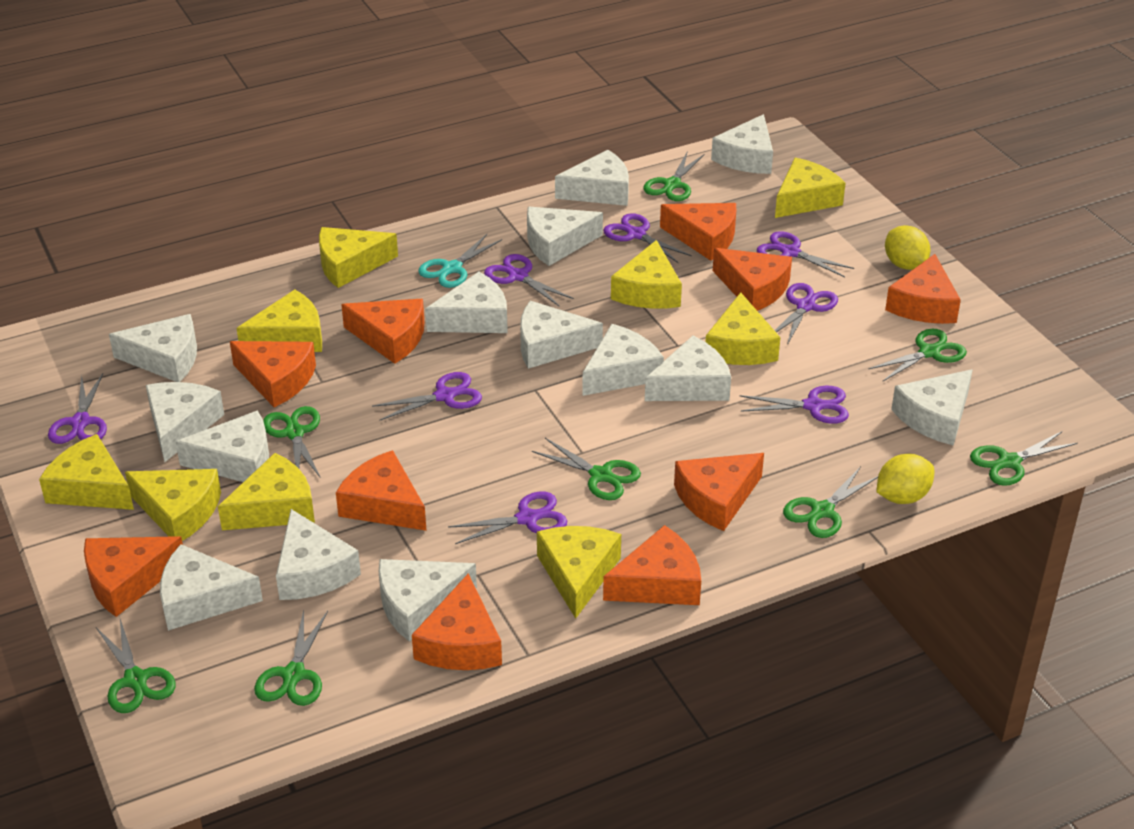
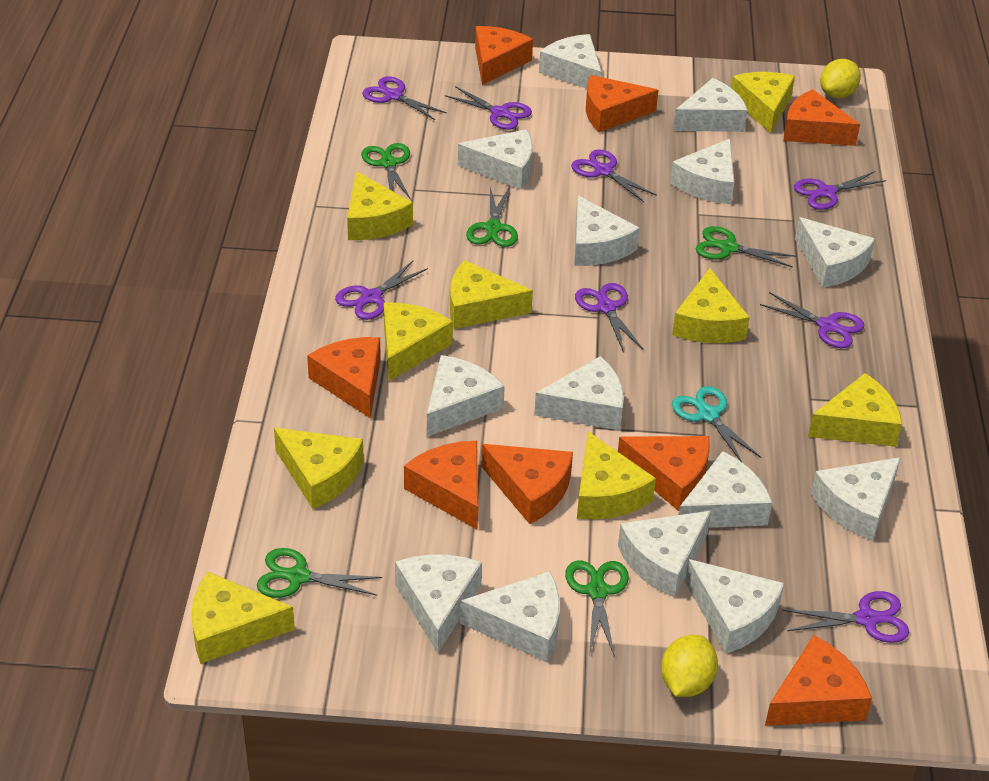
green scissors: 8 -> 5
orange cheese: 10 -> 8

